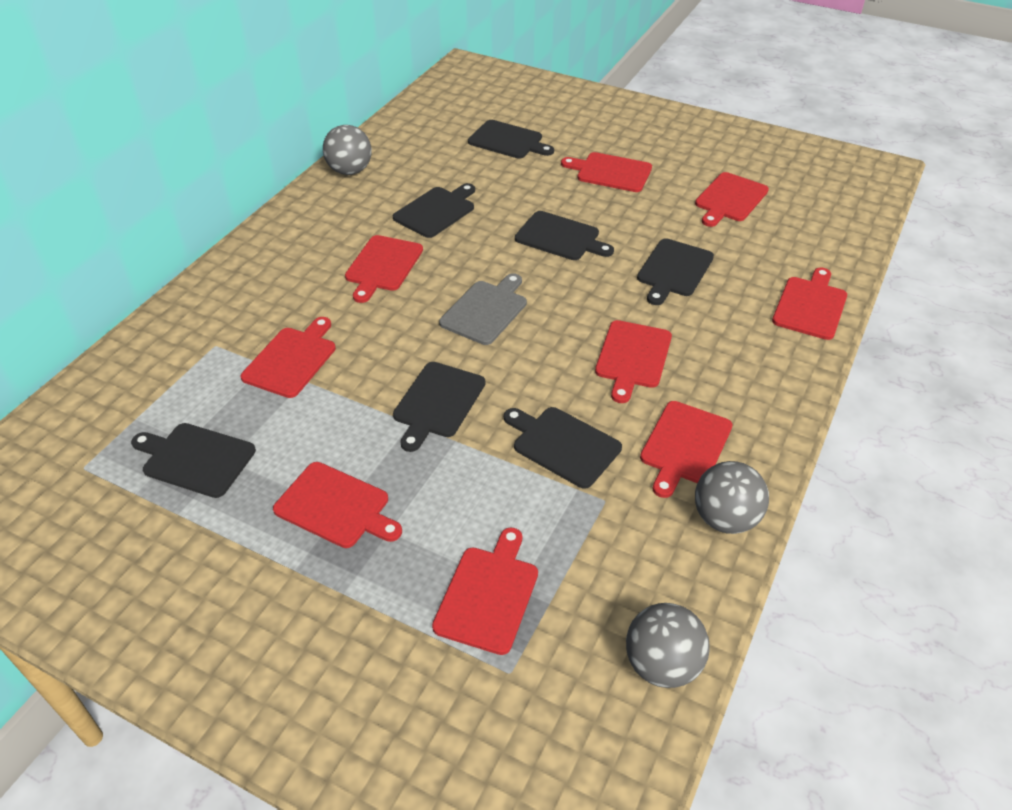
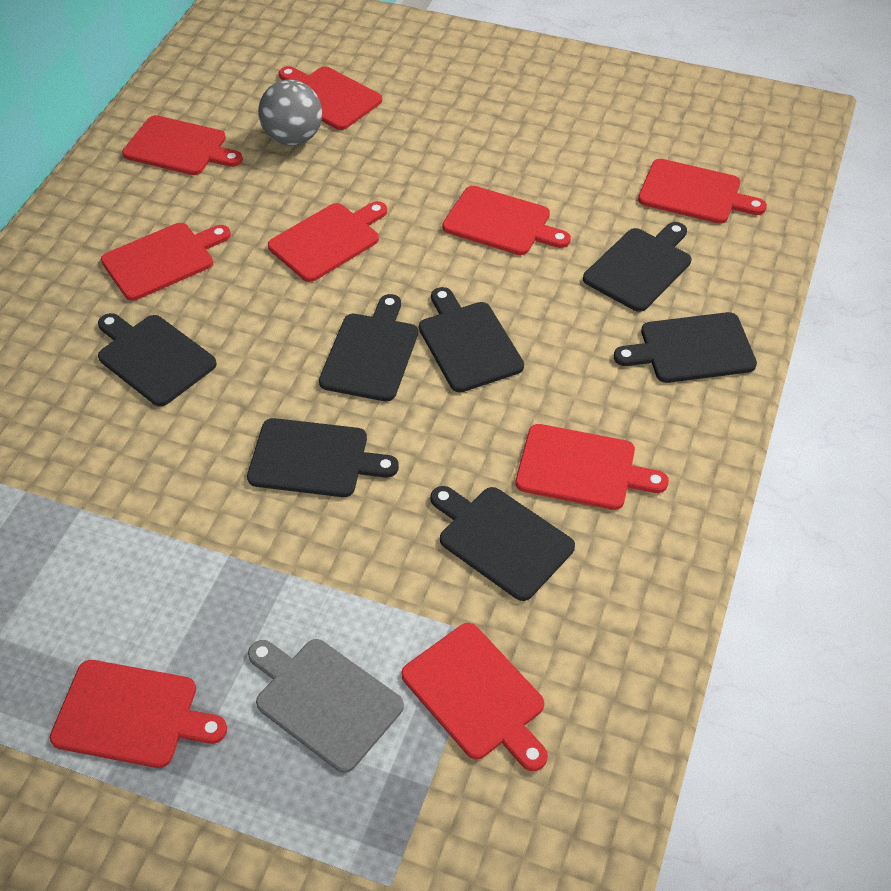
grey ball: 3 -> 1

